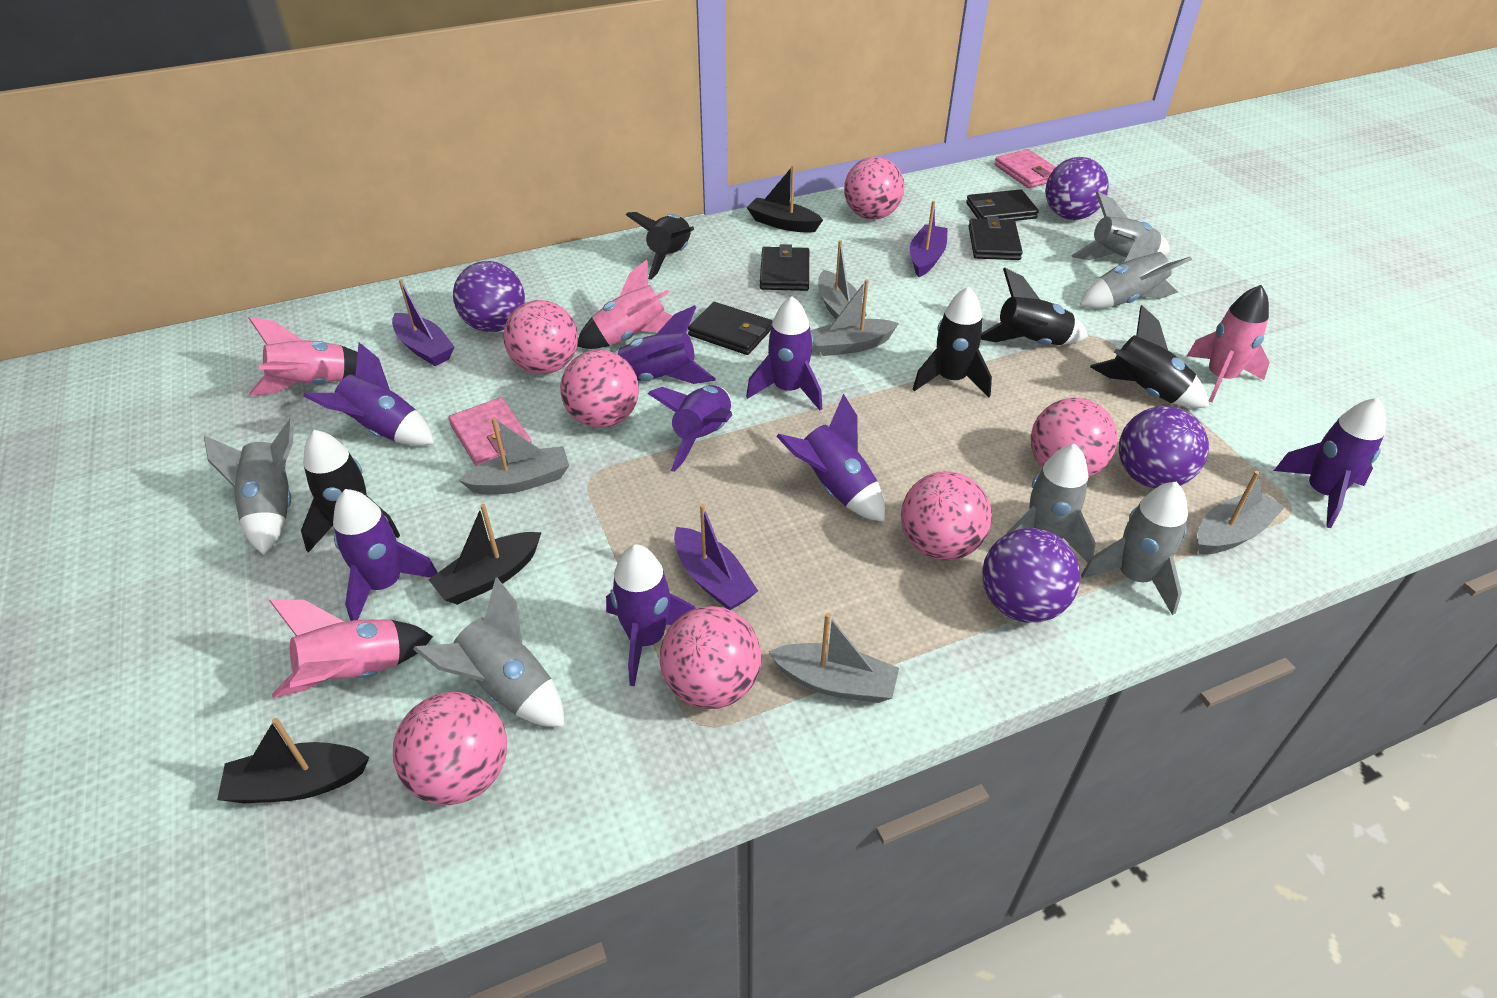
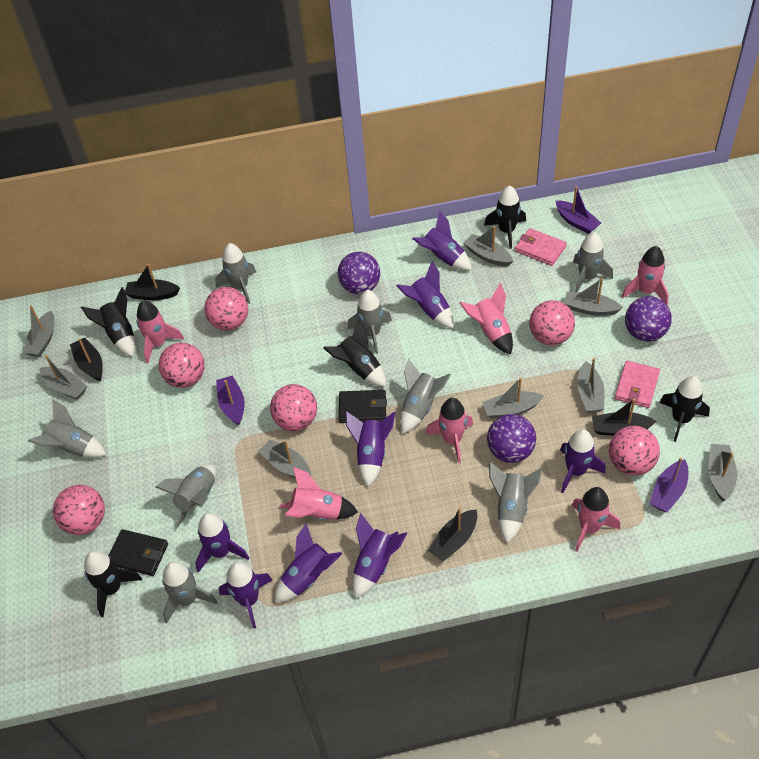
black boat: 3 -> 4
black wallet: 4 -> 2
grey boat: 5 -> 8
grey rocket: 6 -> 8
pink ball: 7 -> 6
pink rocket: 4 -> 6
purple ball: 4 -> 3

